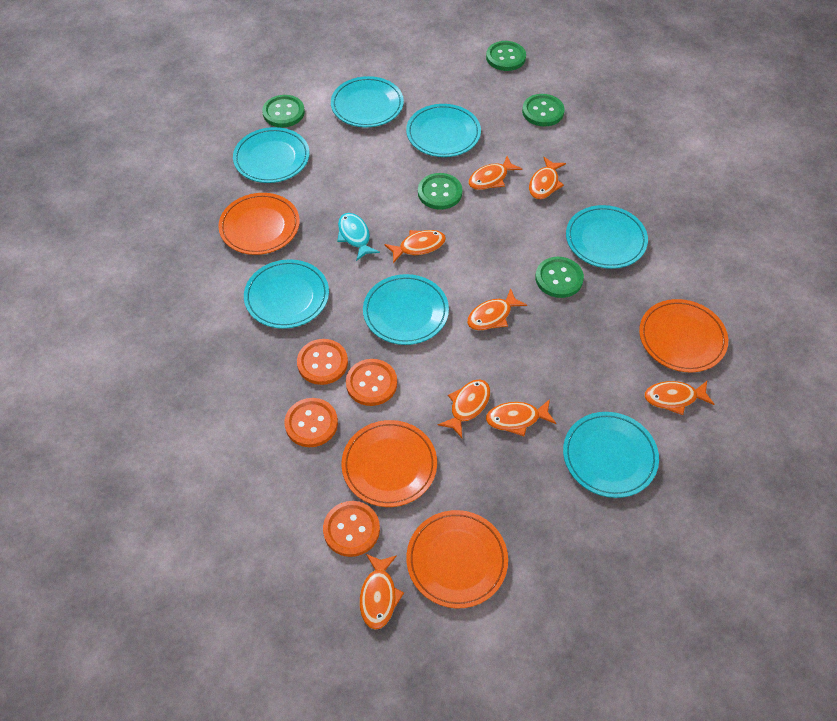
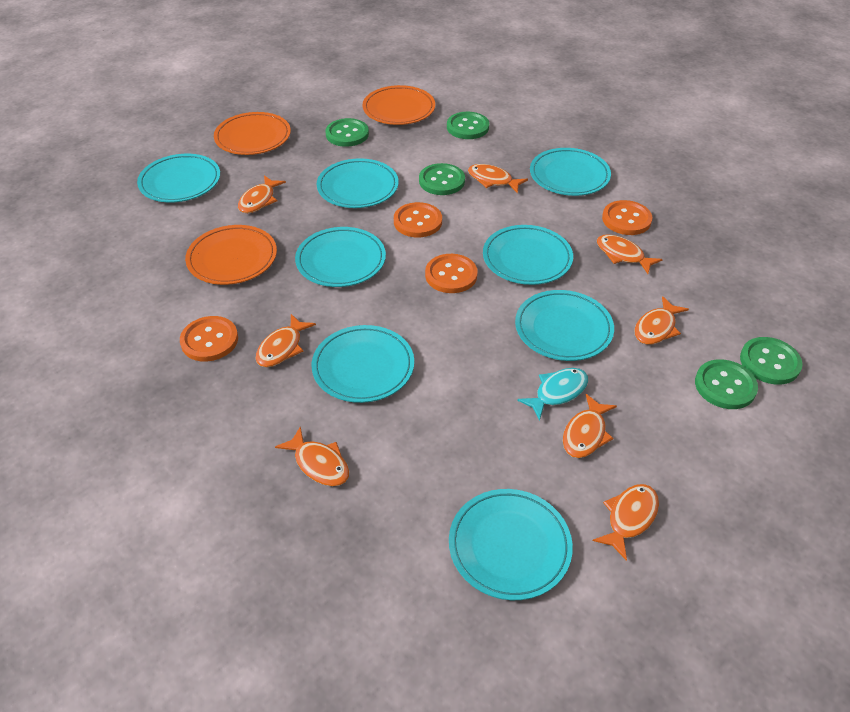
orange plate: 4 -> 3
turquoise plate: 7 -> 8

